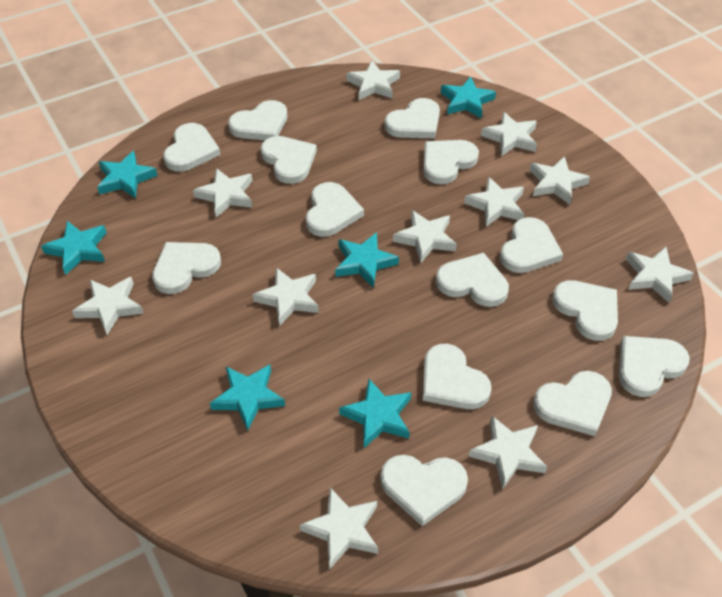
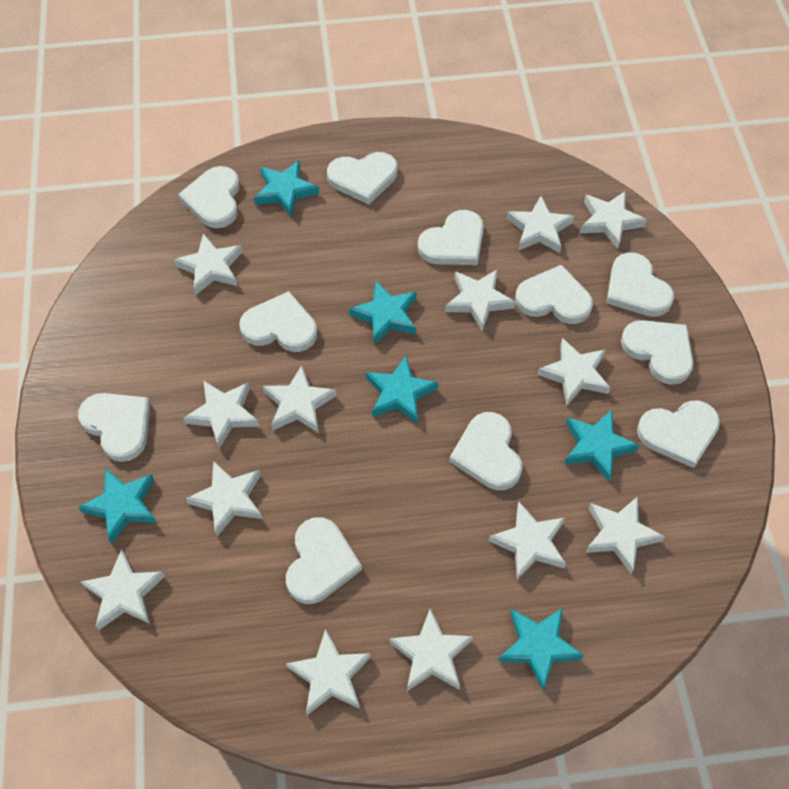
white heart: 14 -> 11
white star: 11 -> 13

